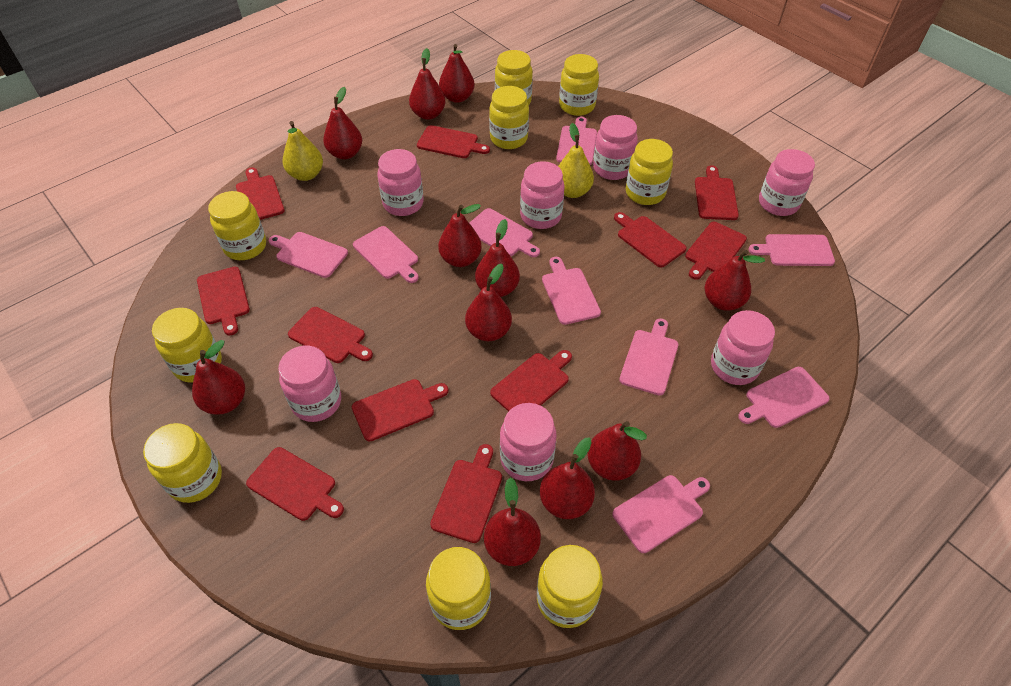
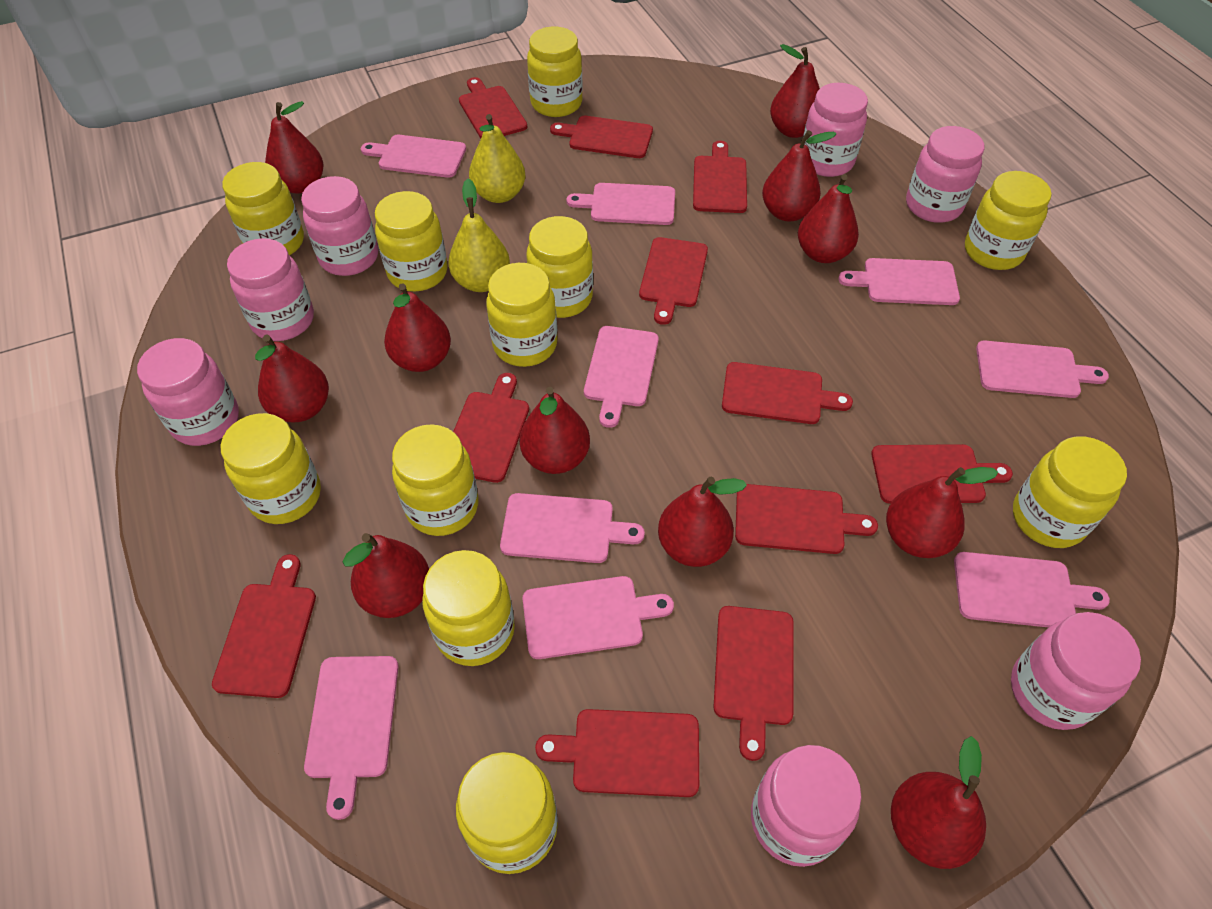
yellow jar: 9 -> 11

